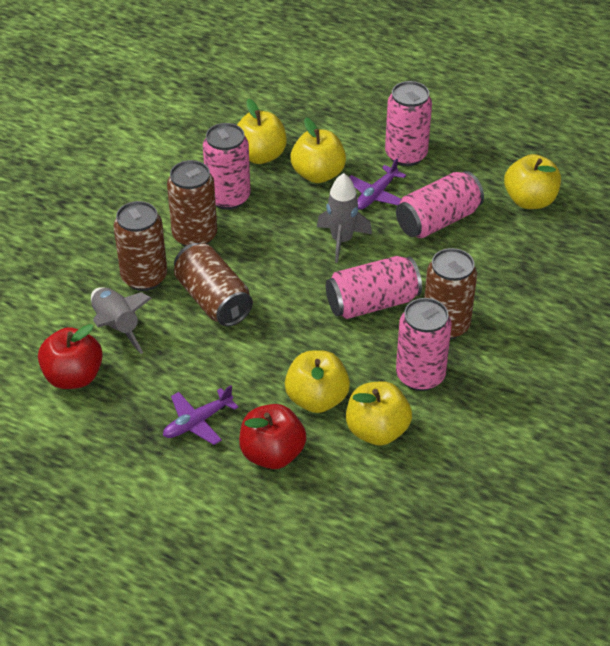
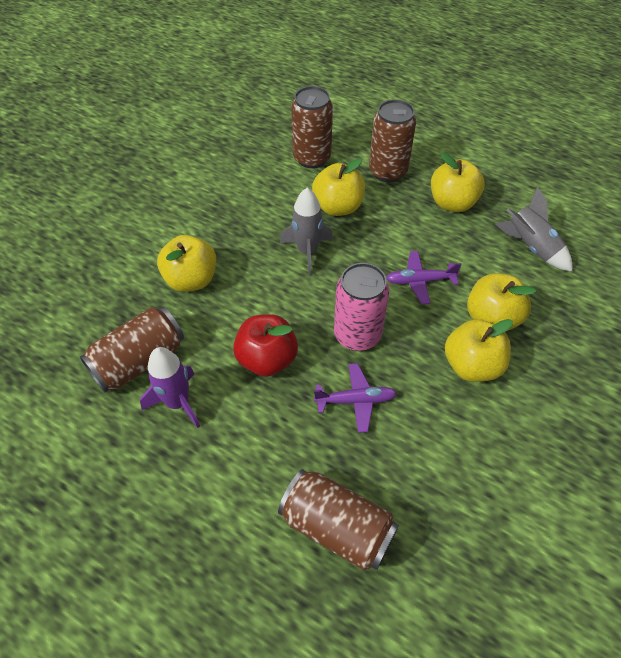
pink can: 5 -> 1
purple rocket: 0 -> 1
red apple: 2 -> 1

